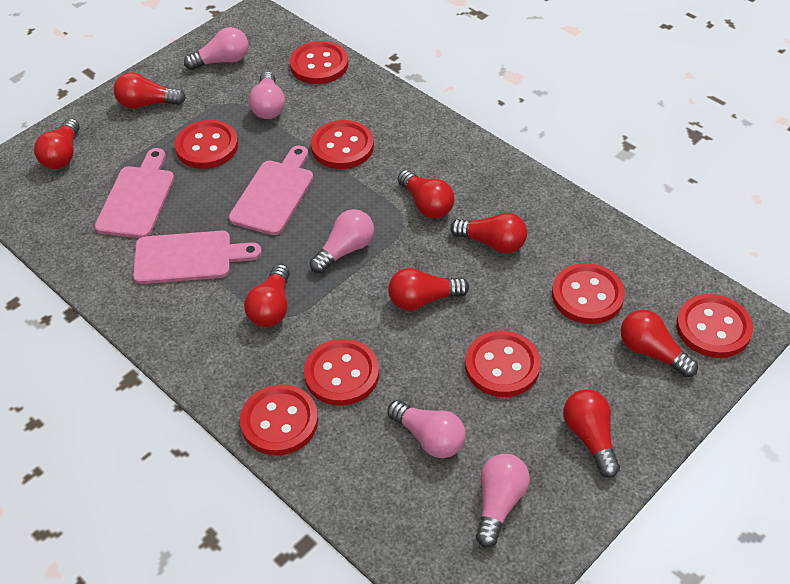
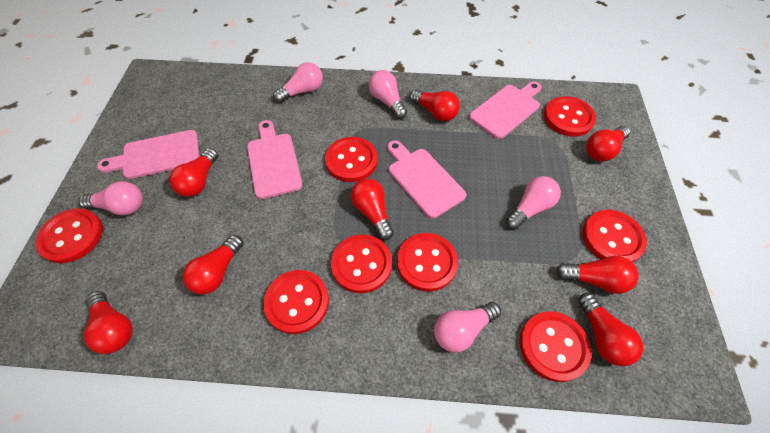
pink cutting board: 3 -> 4

